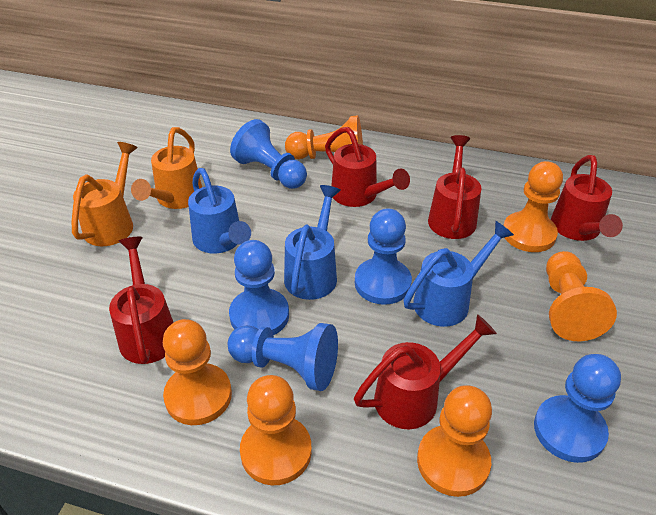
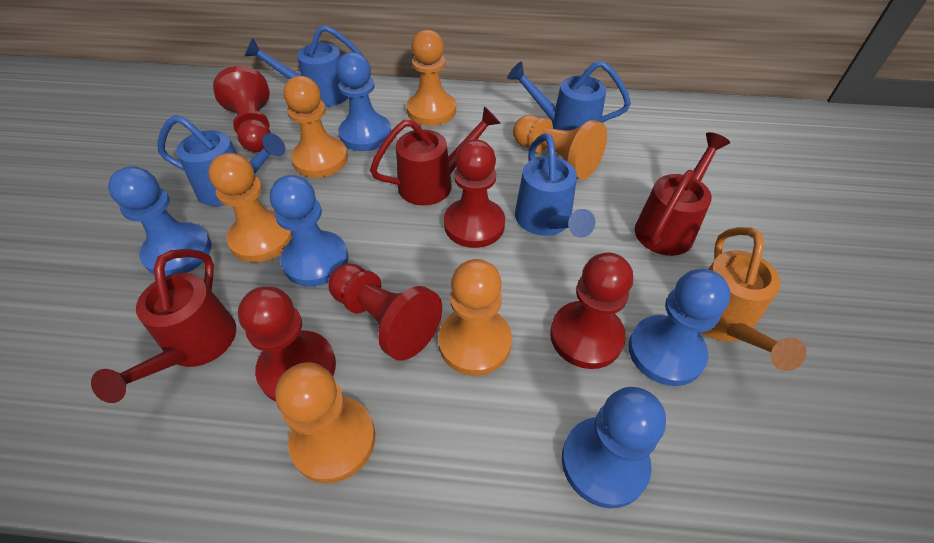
blue watering can: 3 -> 4
orange watering can: 2 -> 1
red pawn: 0 -> 5
red watering can: 5 -> 3

